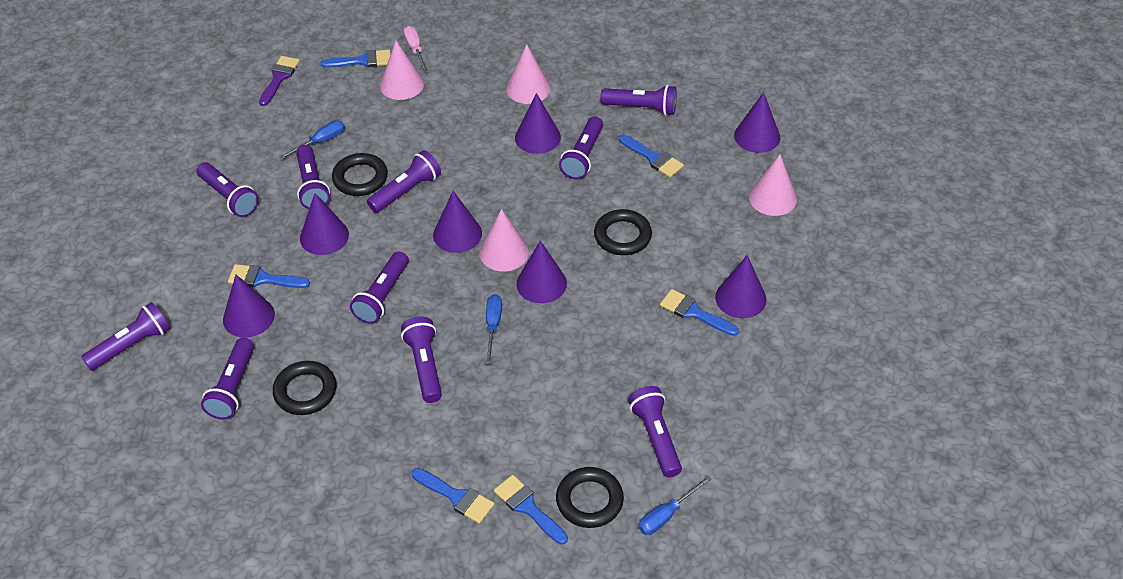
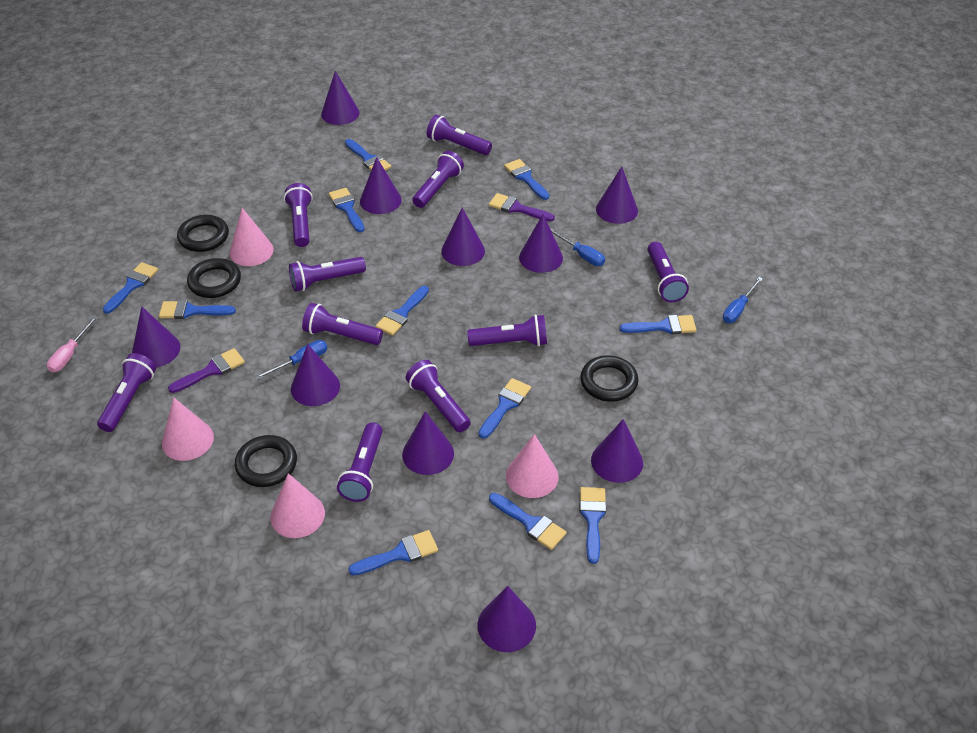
blue brush: 6 -> 11
purple brush: 1 -> 2
purple cone: 7 -> 10

